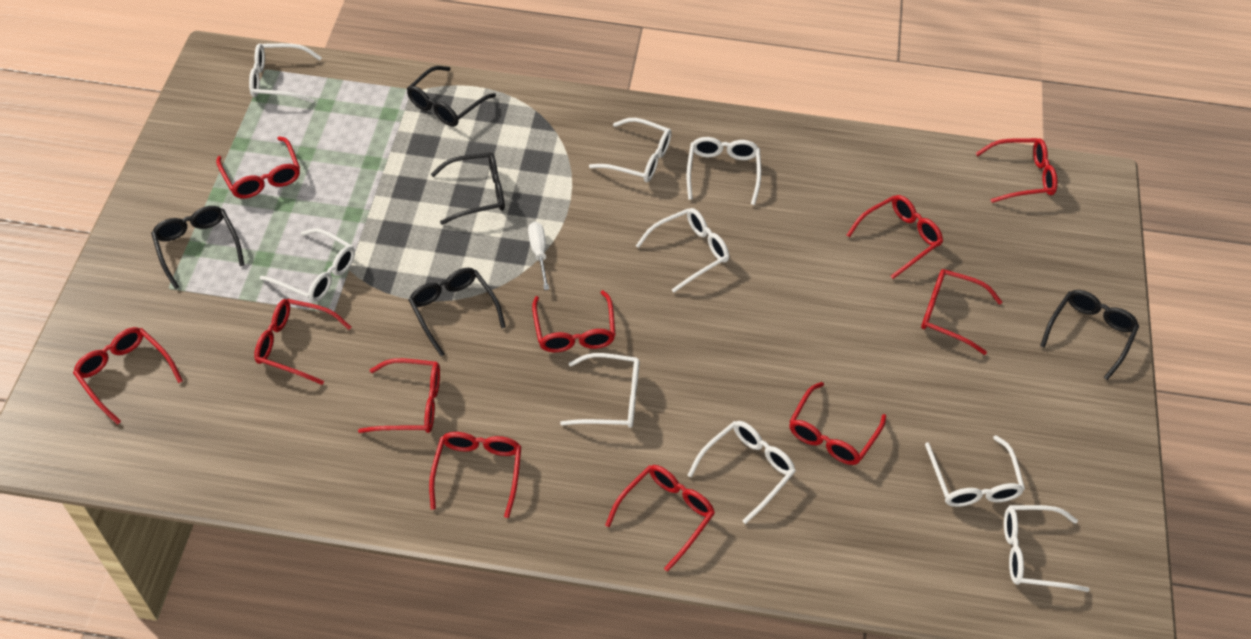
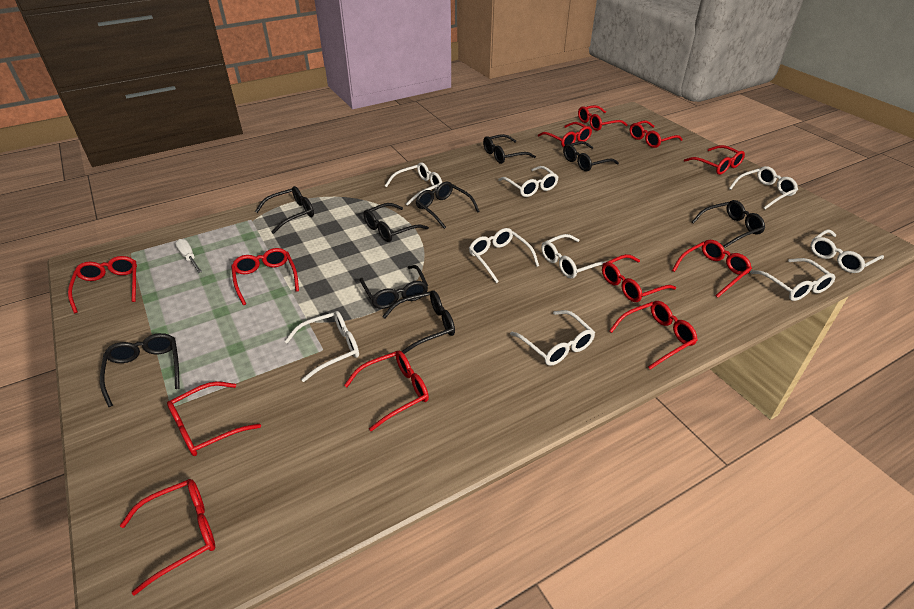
black glasses: 5 -> 9
red glasses: 11 -> 12

